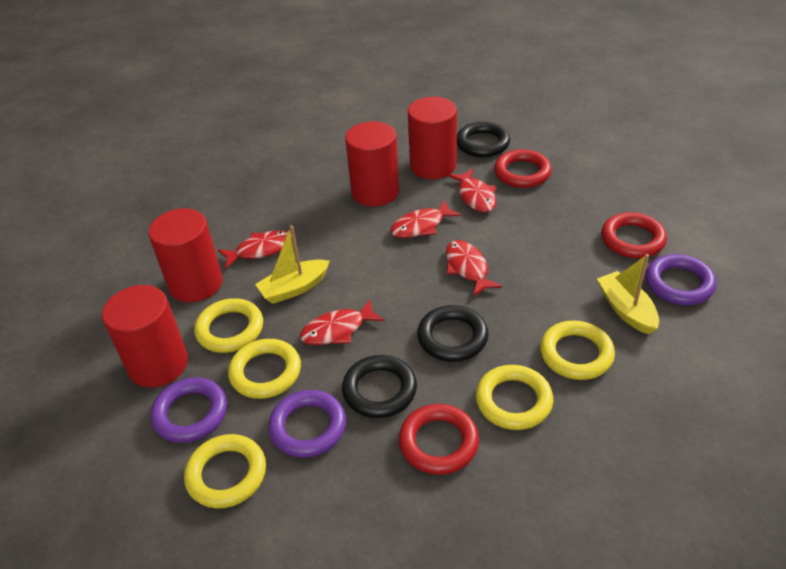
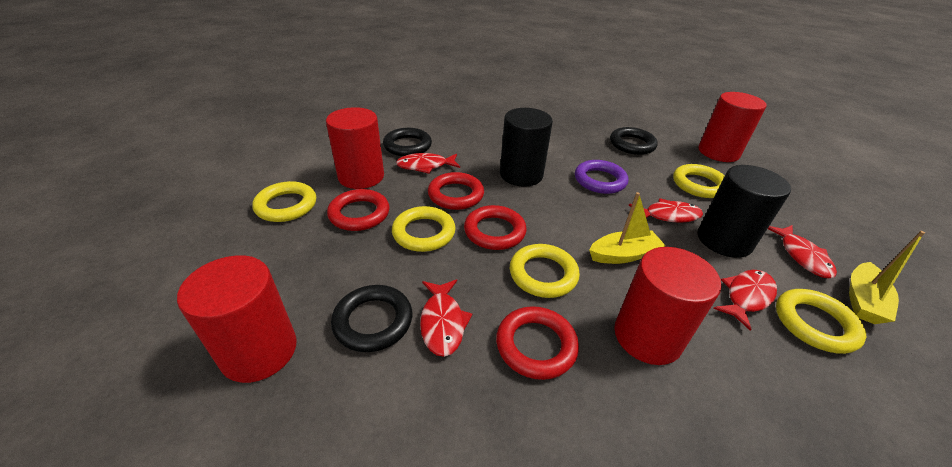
black cylinder: 0 -> 2
purple ring: 3 -> 1
red ring: 3 -> 4

